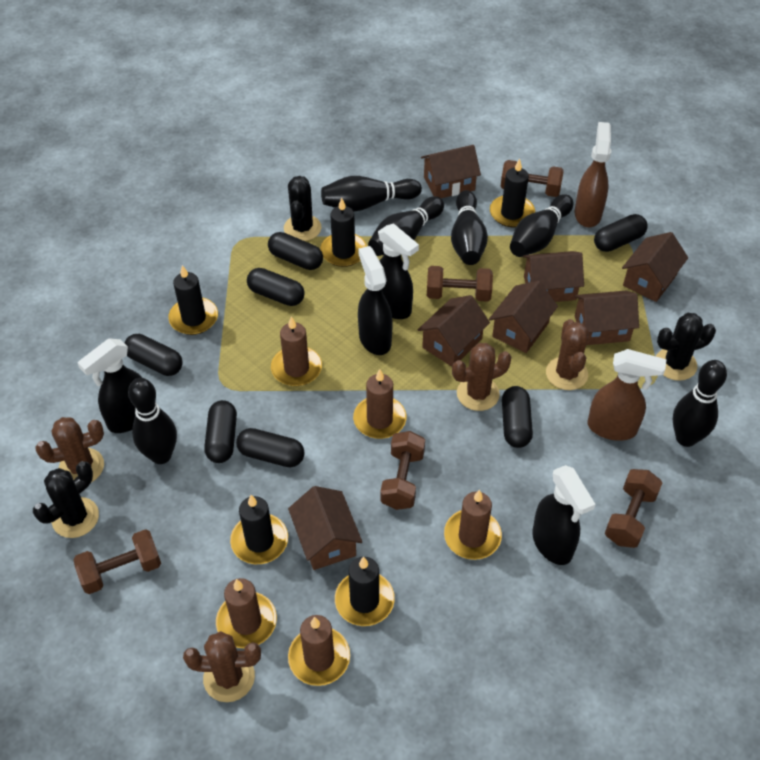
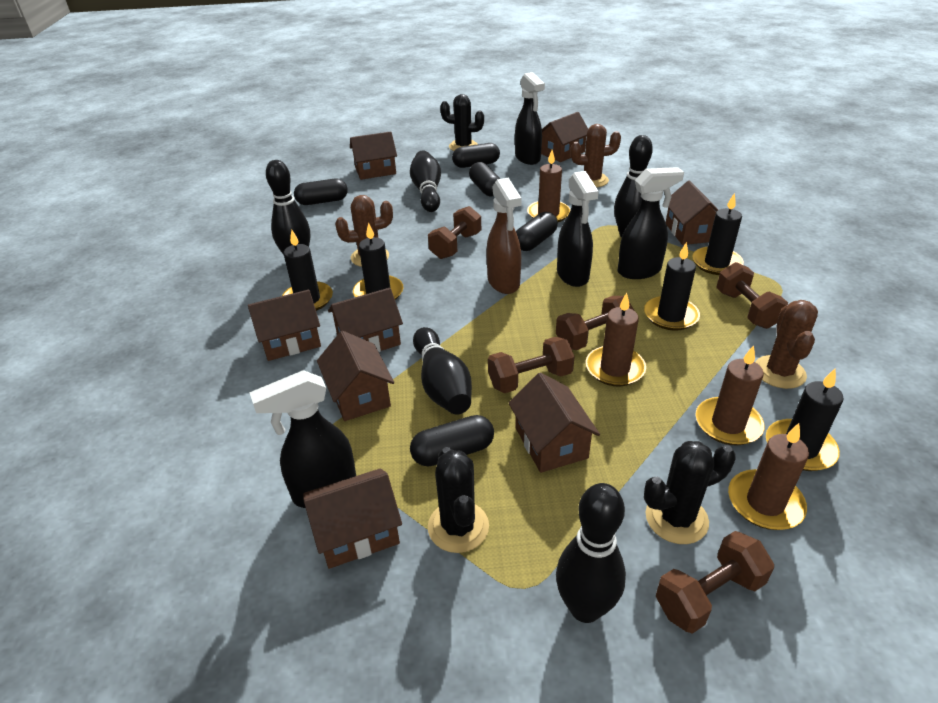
black bowling pin: 6 -> 5
black capsule: 7 -> 5
brown cactus: 4 -> 3
brown candle: 5 -> 4
brown house: 7 -> 8
brown spray bottle: 2 -> 1

